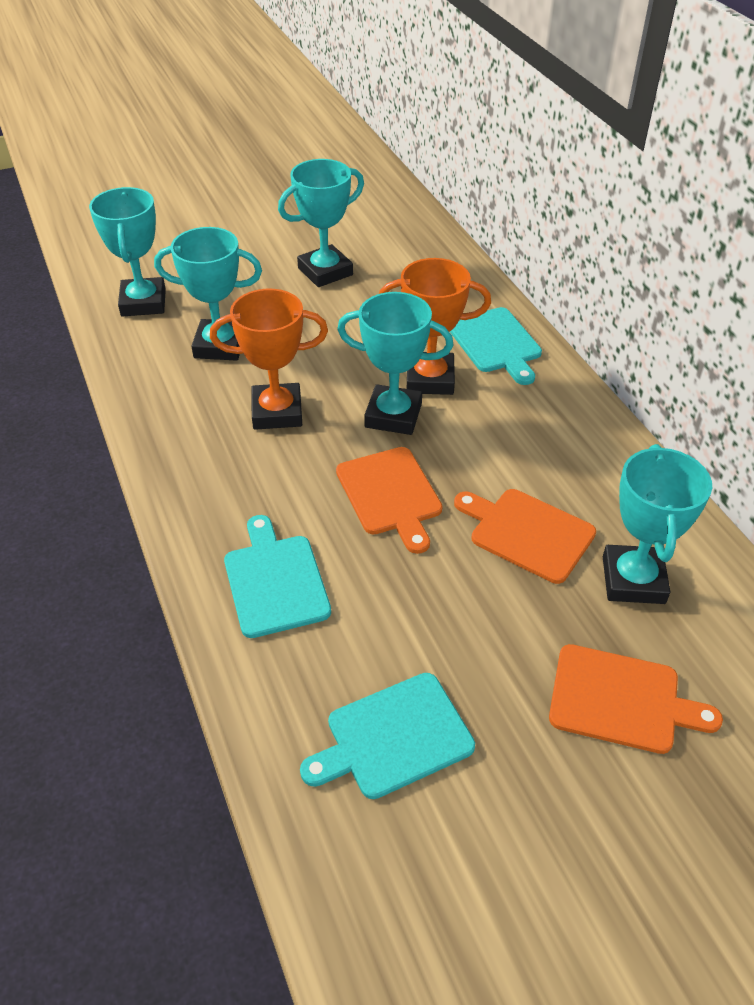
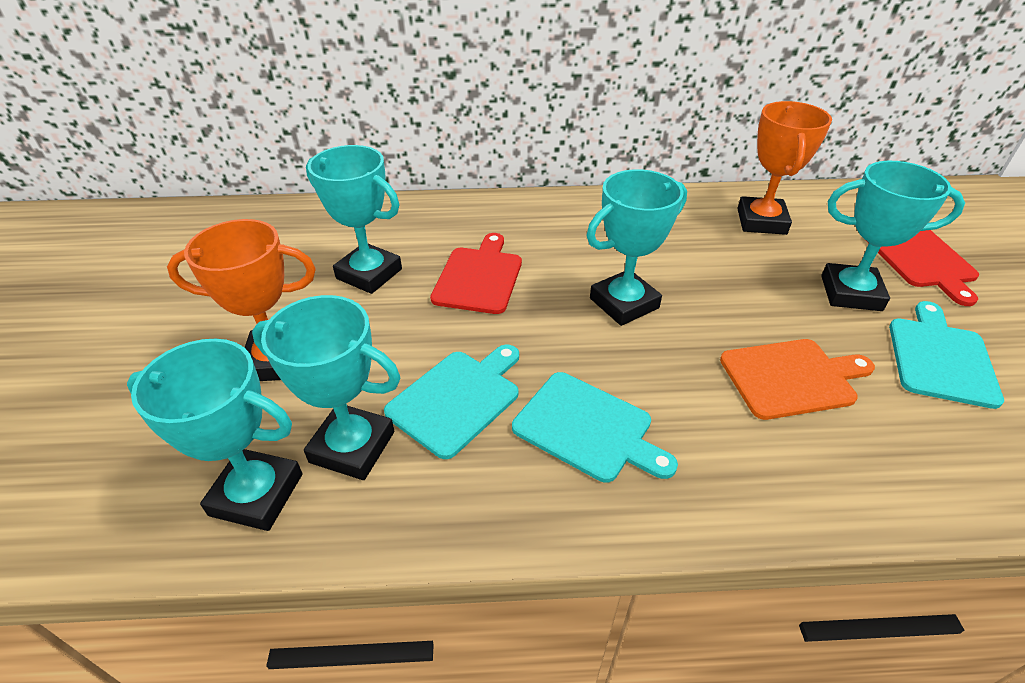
orange cutting board: 3 -> 1
red cutting board: 0 -> 2

